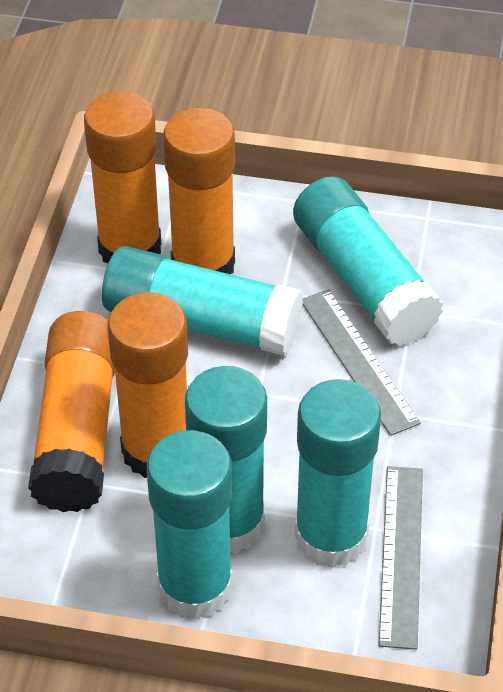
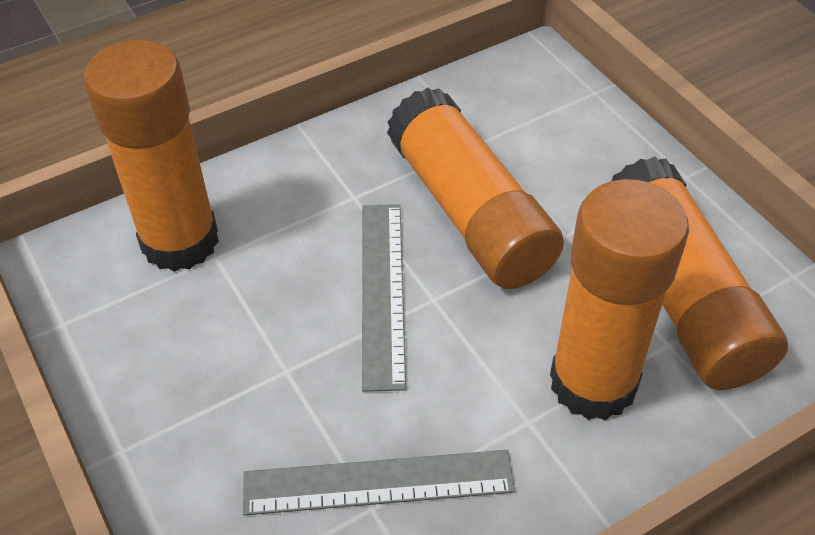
turquoise glue stick: 5 -> 0

